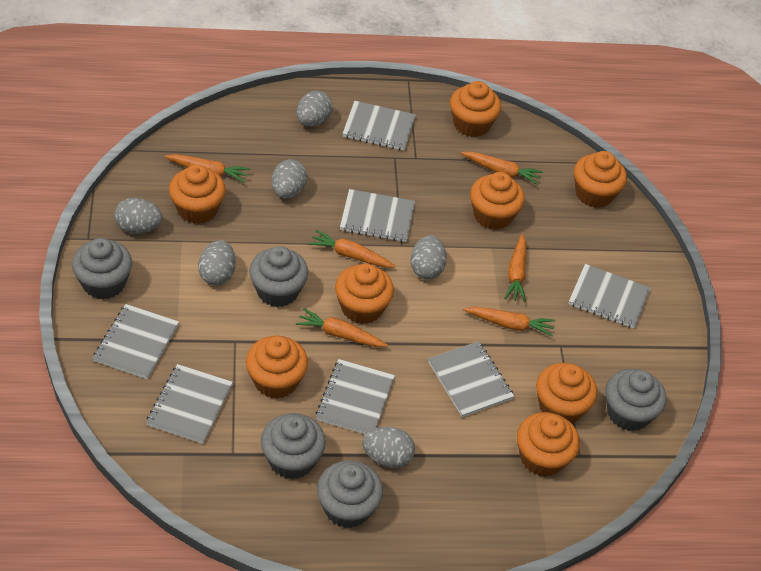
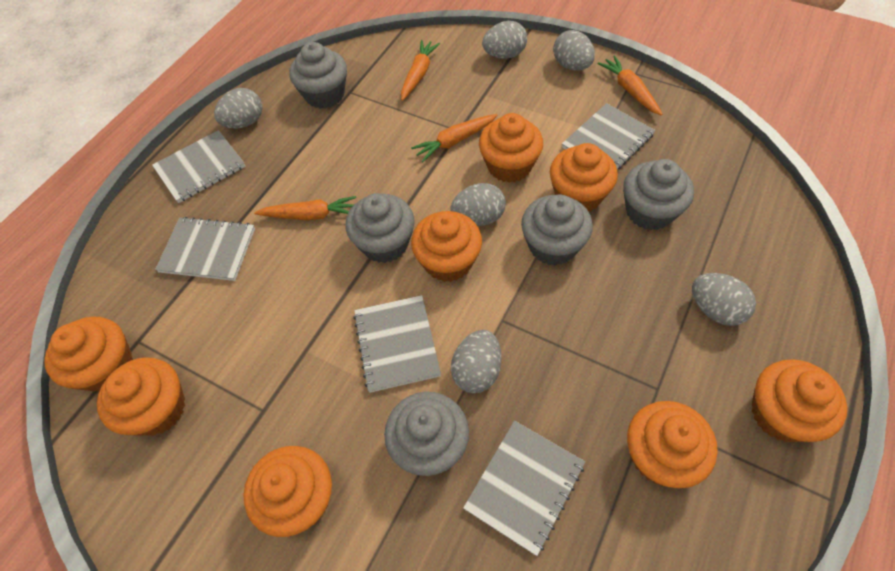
grey notebook: 7 -> 5
orange carrot: 6 -> 4

